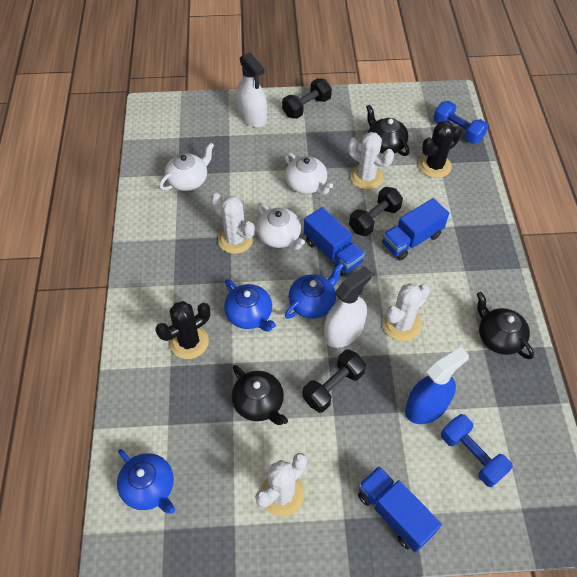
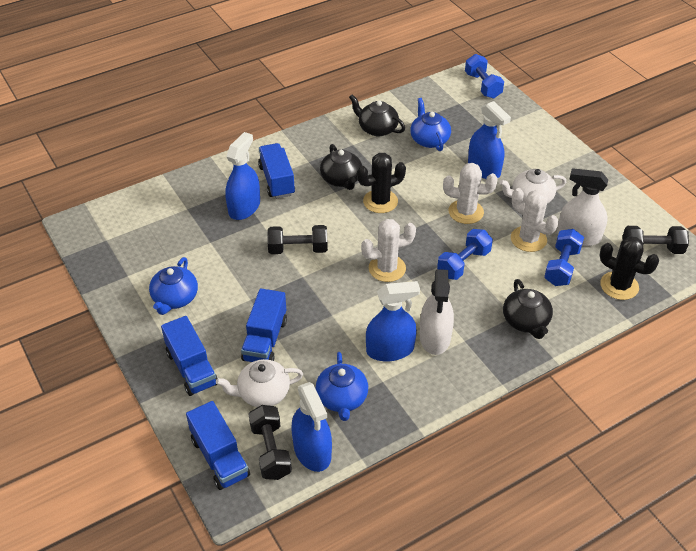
blue dumbbell: 2 -> 3
blue spray bottle: 1 -> 4
blue truck: 3 -> 4
white cactus: 4 -> 3
white teapot: 3 -> 2

